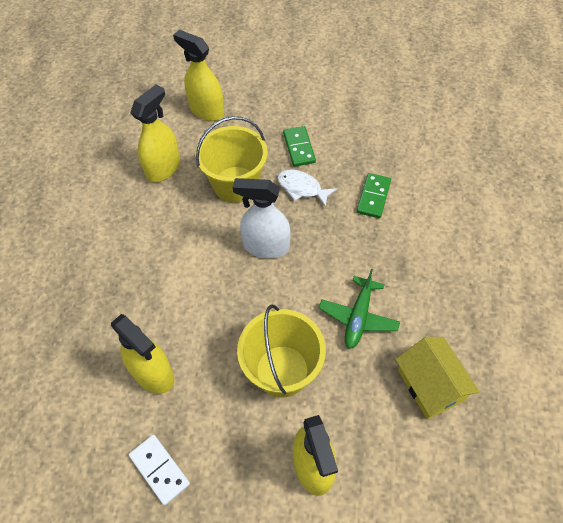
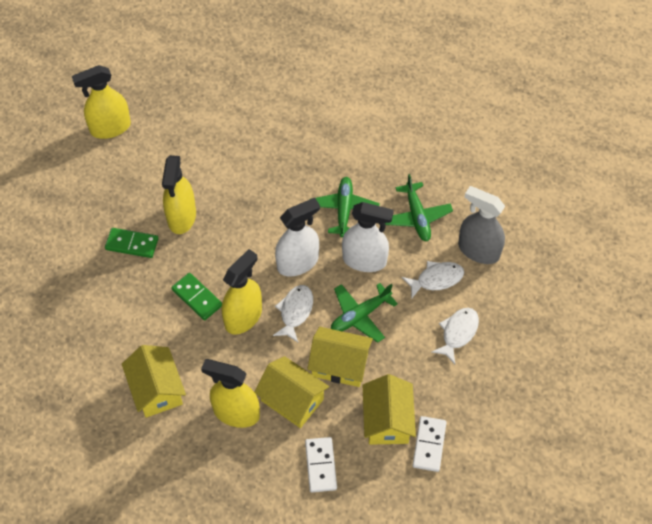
green plane: 1 -> 3
grey spray bottle: 0 -> 1
white domino: 1 -> 2
white fish: 1 -> 3
white spray bottle: 1 -> 2
yellow bucket: 2 -> 0
yellow house: 1 -> 4

